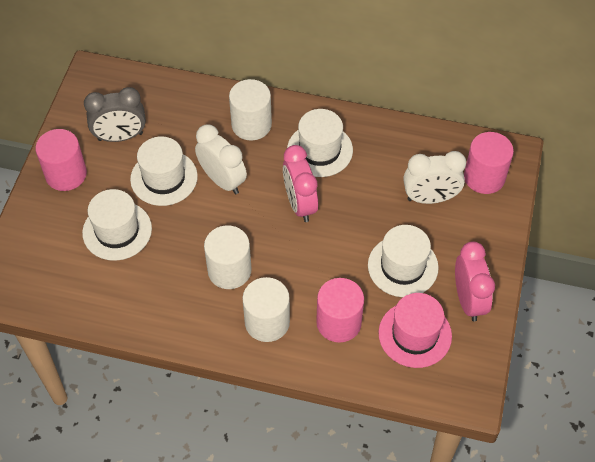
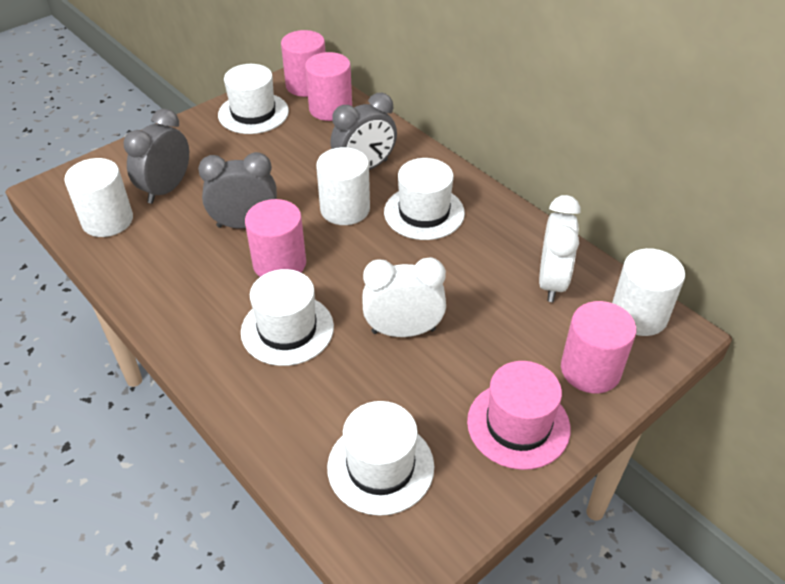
grey clock: 1 -> 3
pink clock: 2 -> 0
pink cylinder: 3 -> 4

